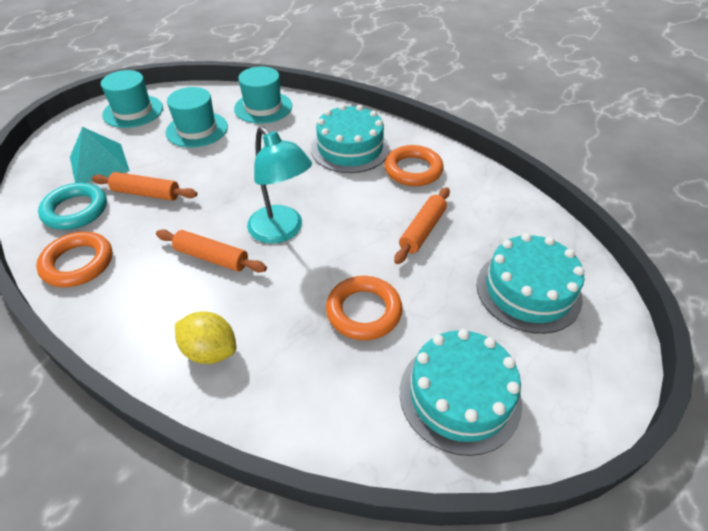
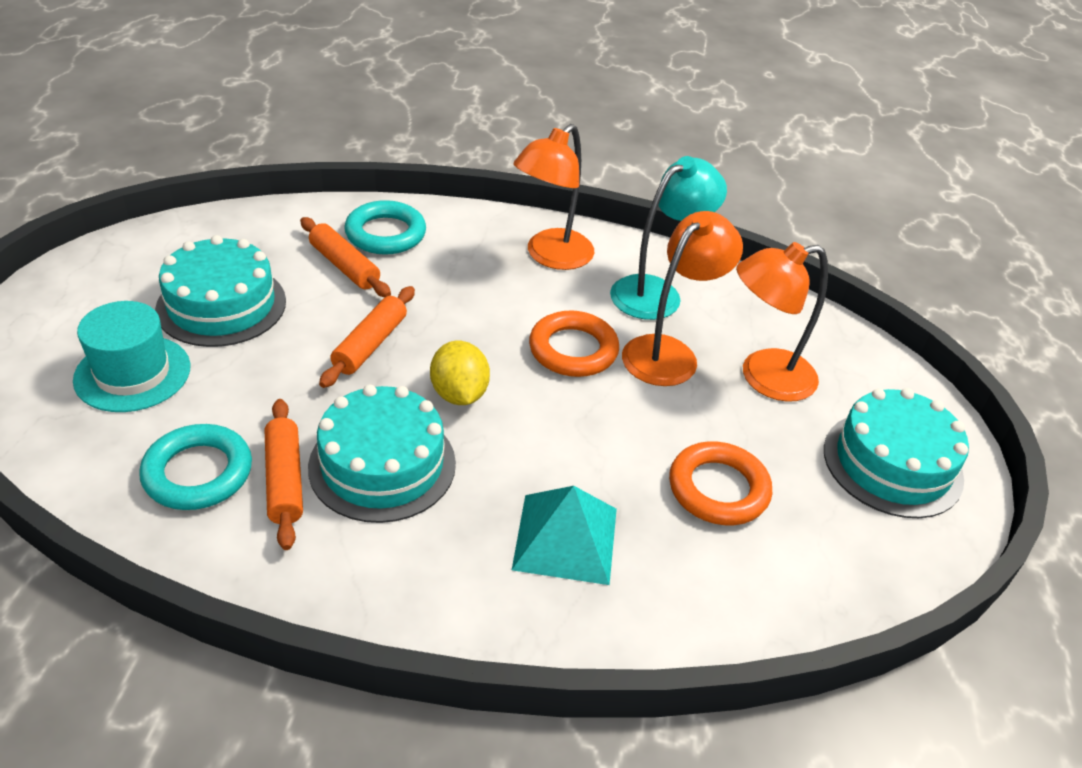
orange lamp: 0 -> 3
orange ring: 3 -> 2
turquoise hat: 3 -> 1
turquoise ring: 1 -> 2

